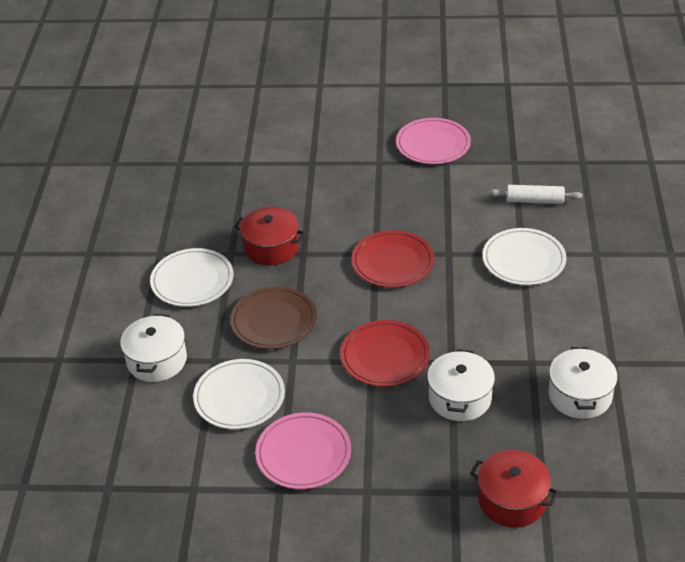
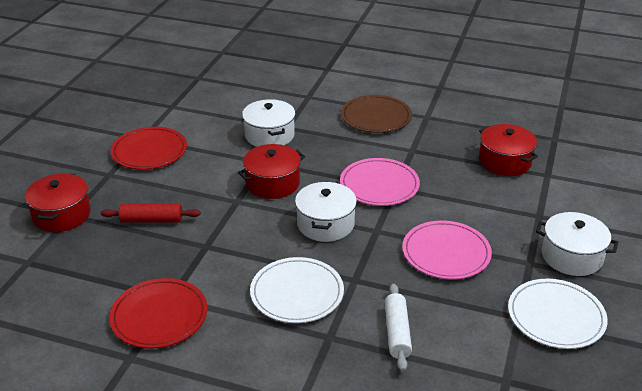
red pot: 2 -> 3
red rolling pin: 0 -> 1
white plate: 3 -> 2

